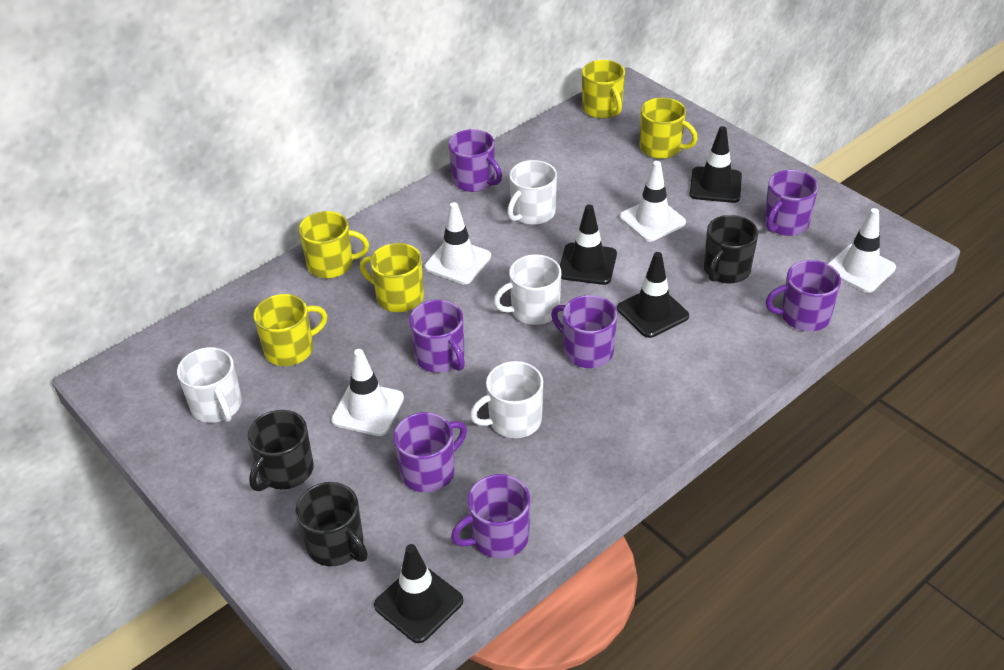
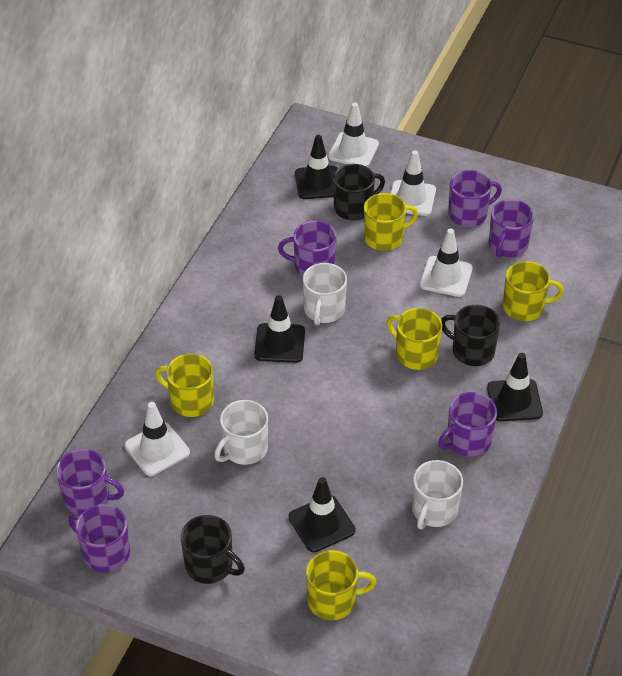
purple mug: 7 -> 6
white mug: 4 -> 3

